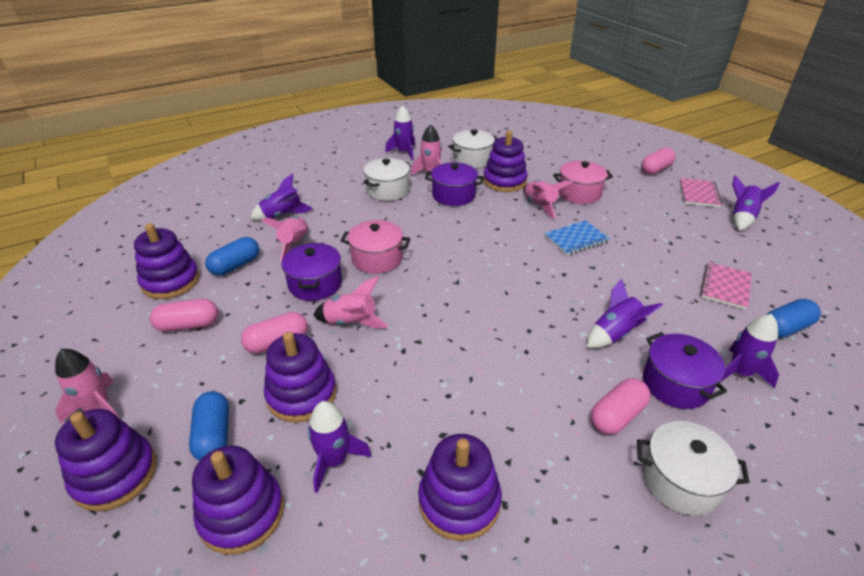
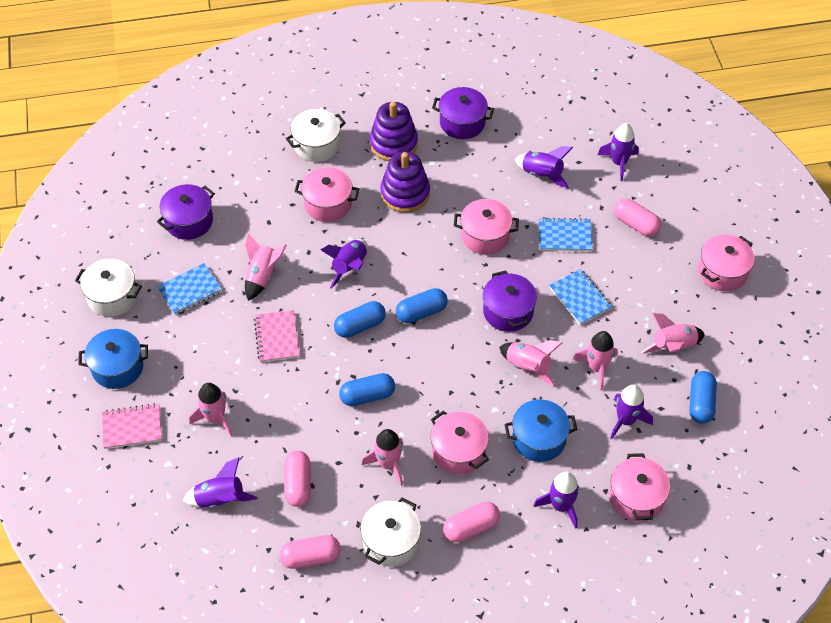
blue capsule: 3 -> 4
blue notebook: 1 -> 3
blue pot: 0 -> 2
pink pot: 2 -> 5
pink rocket: 5 -> 6
purple stacking toy: 6 -> 2

